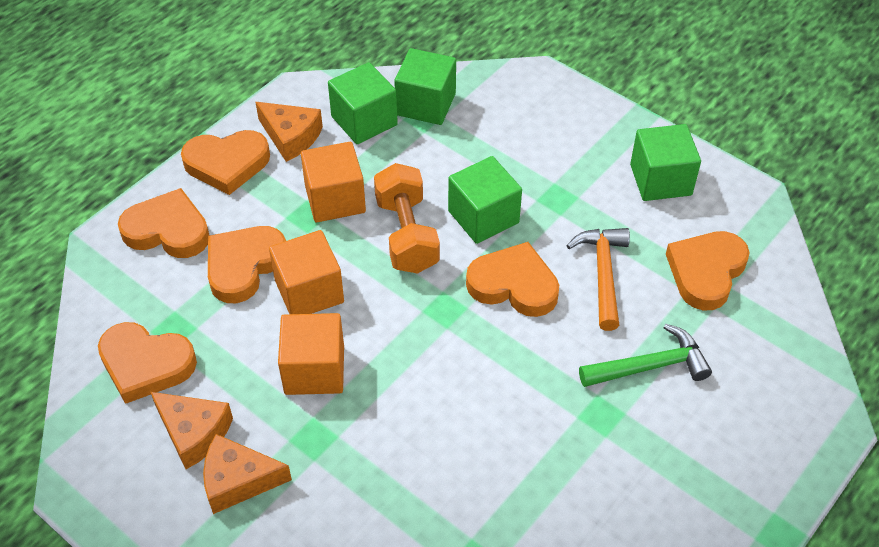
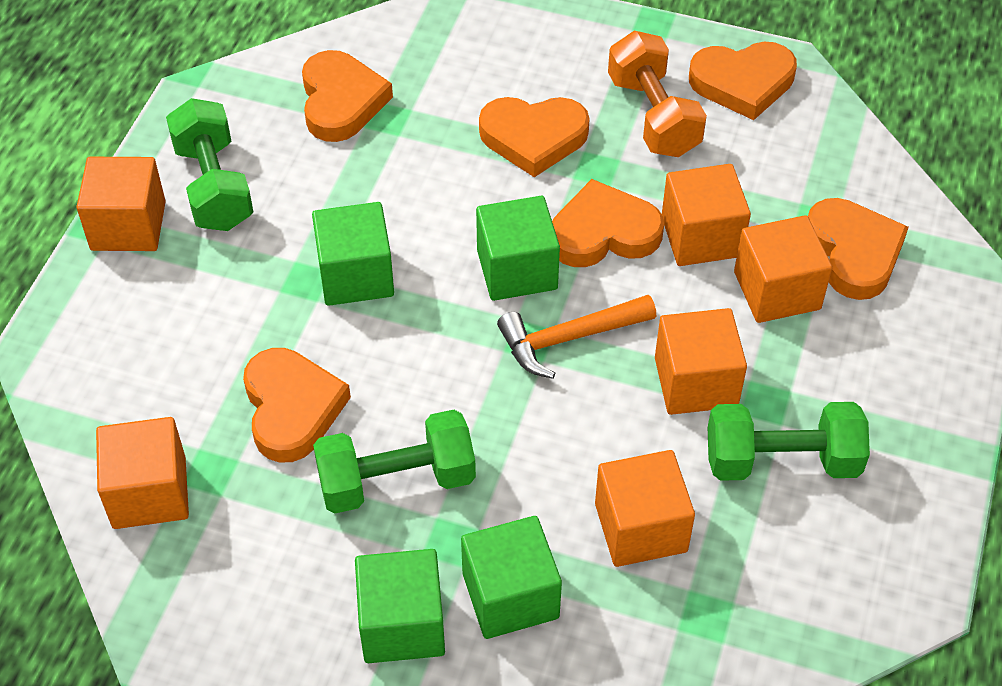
green dumbbell: 0 -> 3
green hammer: 1 -> 0
orange cheese: 3 -> 0
orange cube: 3 -> 6

